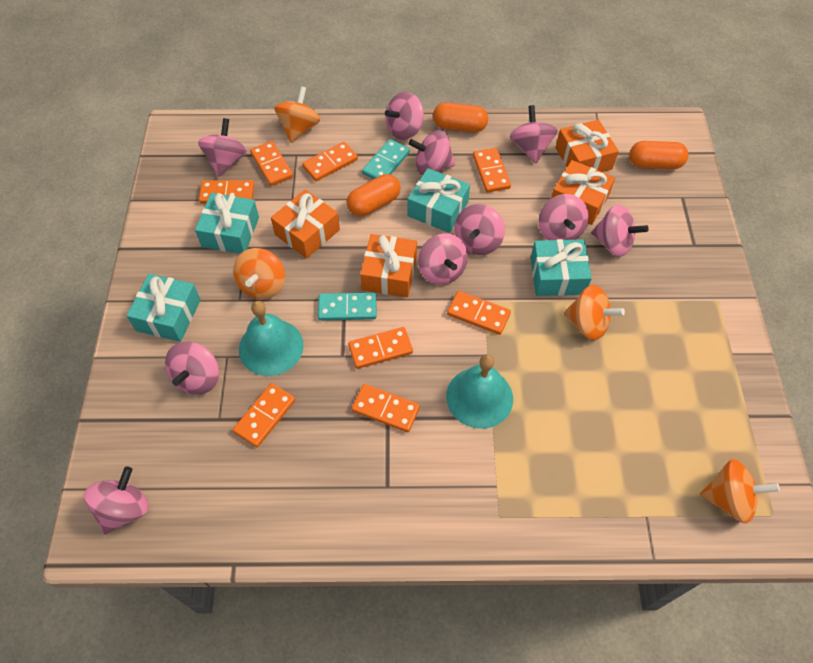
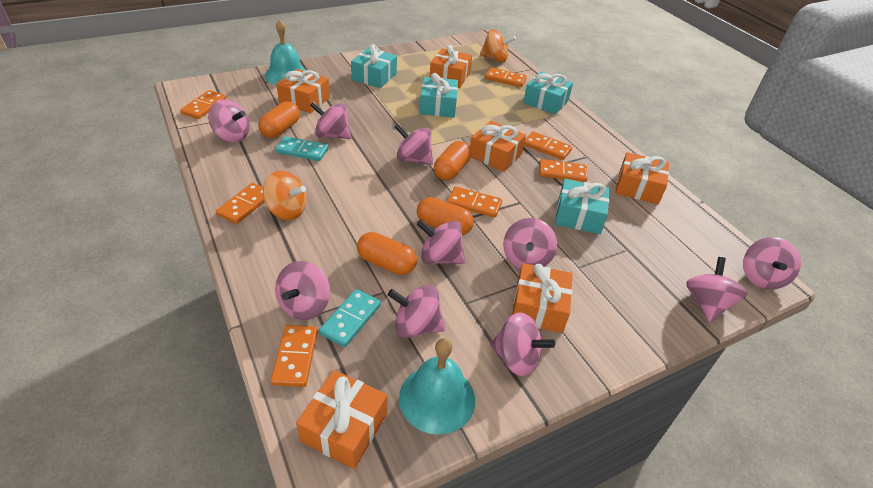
orange capsule: 3 -> 4
orange domino: 8 -> 7
orange gift: 4 -> 6
orange spinning top: 4 -> 2

